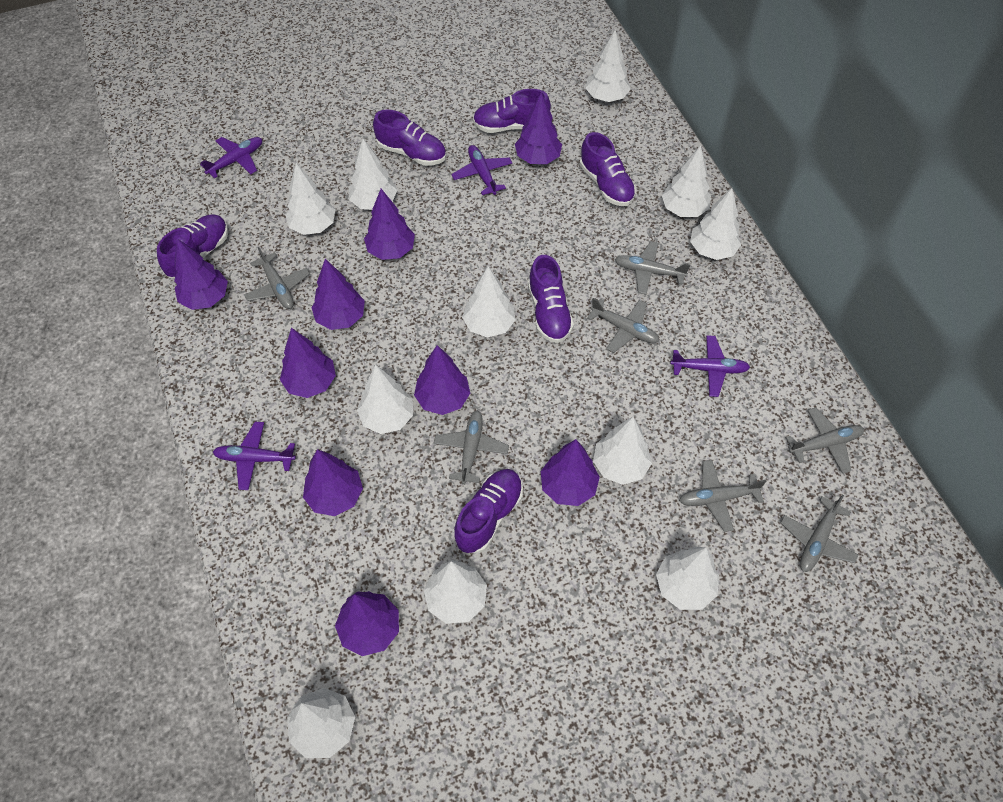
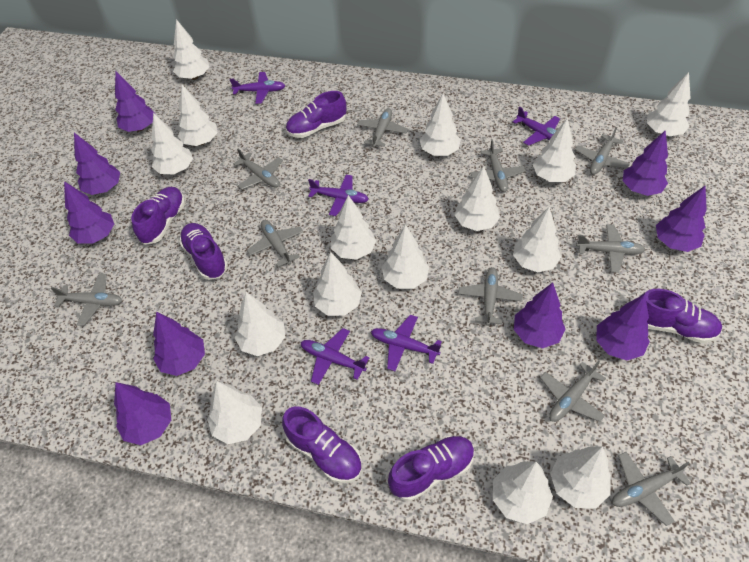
grey plane: 7 -> 10
purple plane: 4 -> 5
white tree: 11 -> 15

